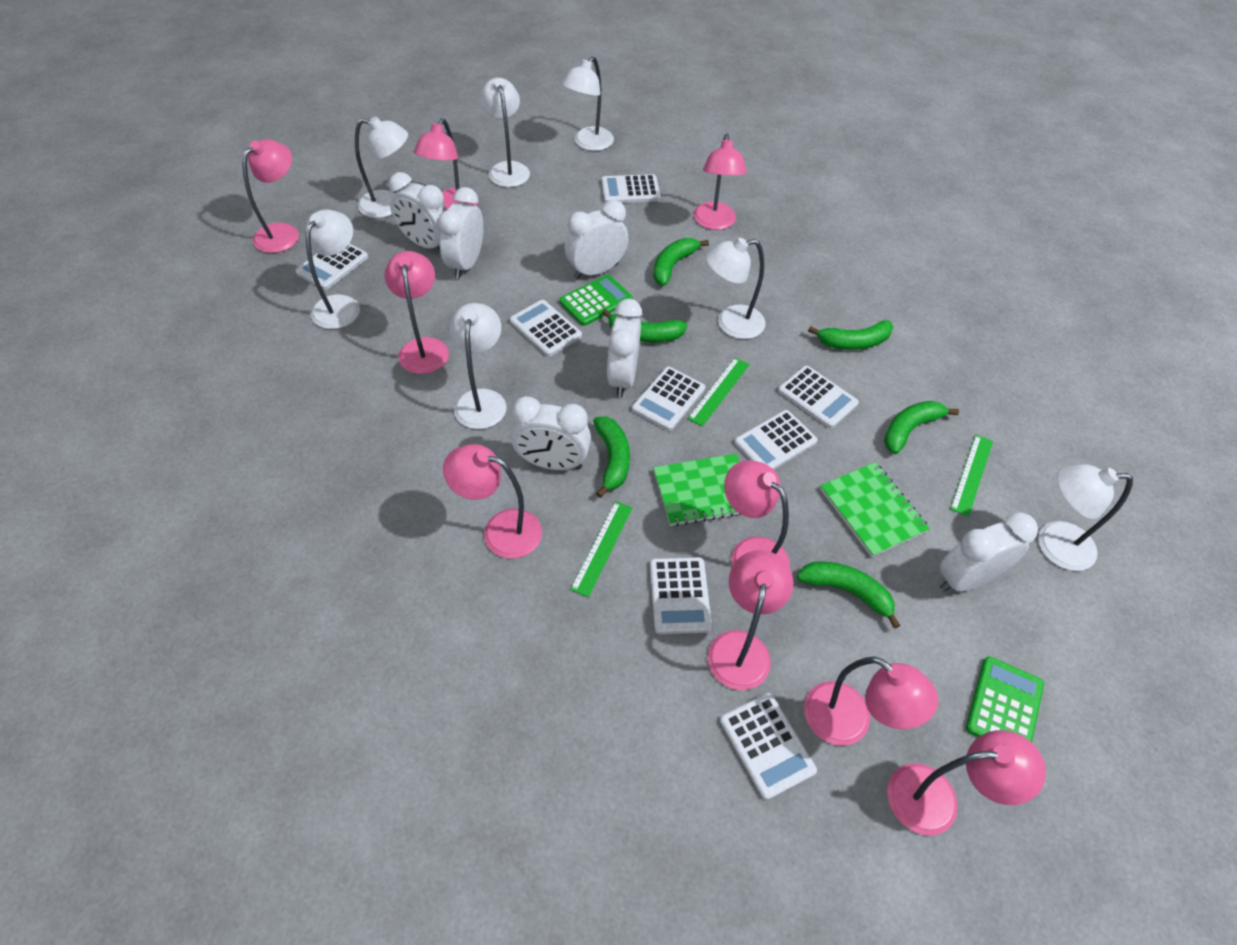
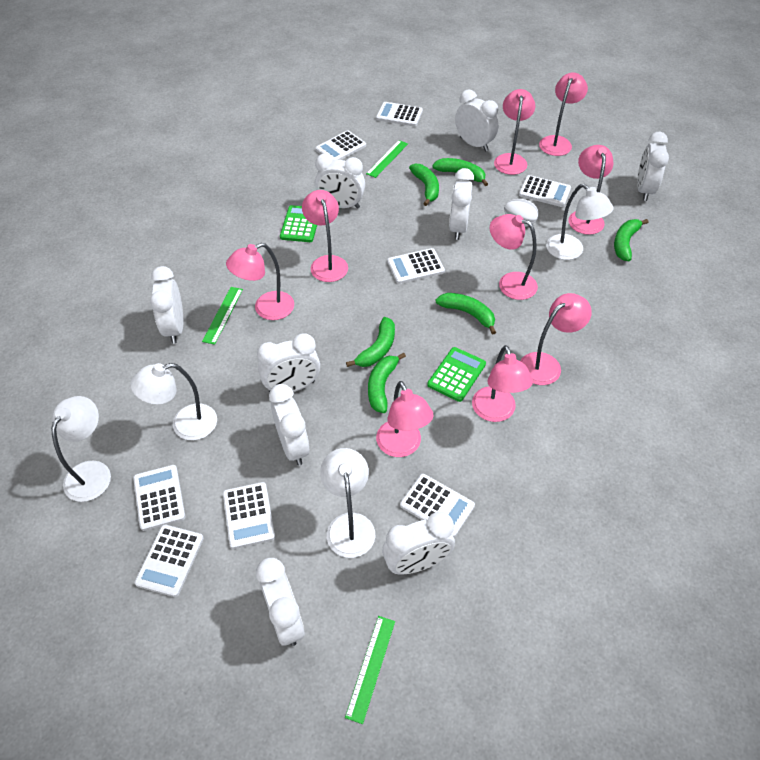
green notebook: 2 -> 0
white clock: 6 -> 9
white egg: 0 -> 1
white lamp: 7 -> 4

